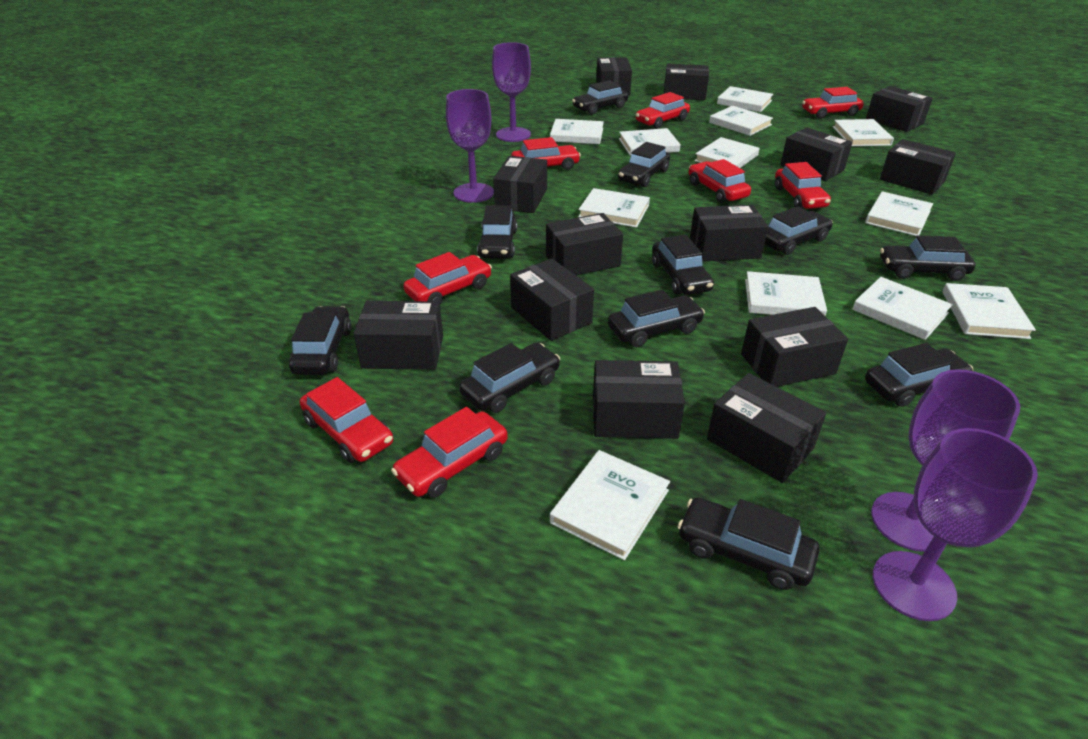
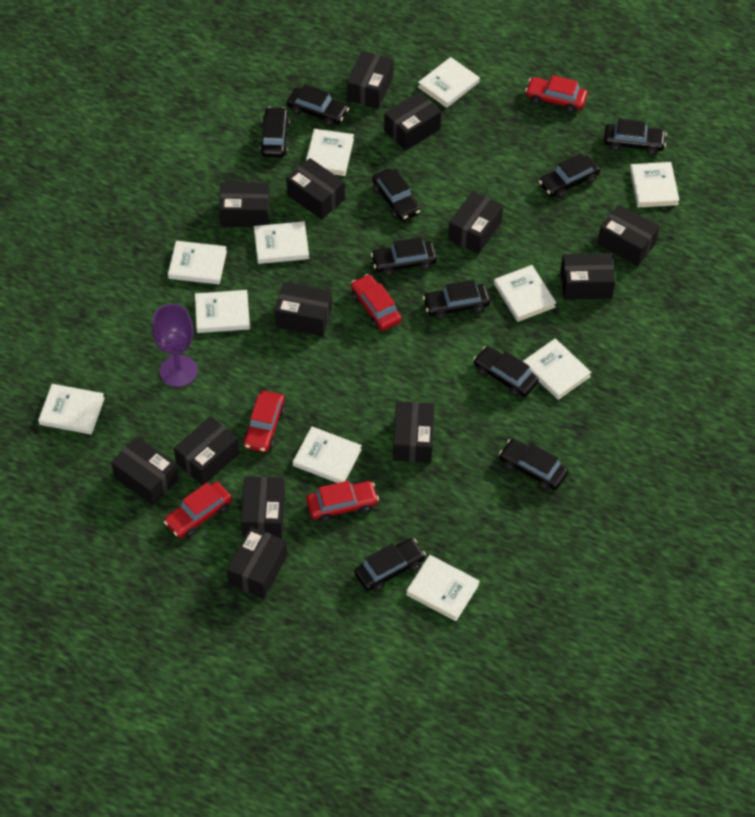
black car: 11 -> 10
purple goblet: 4 -> 1
red car: 8 -> 5
white book: 12 -> 11

